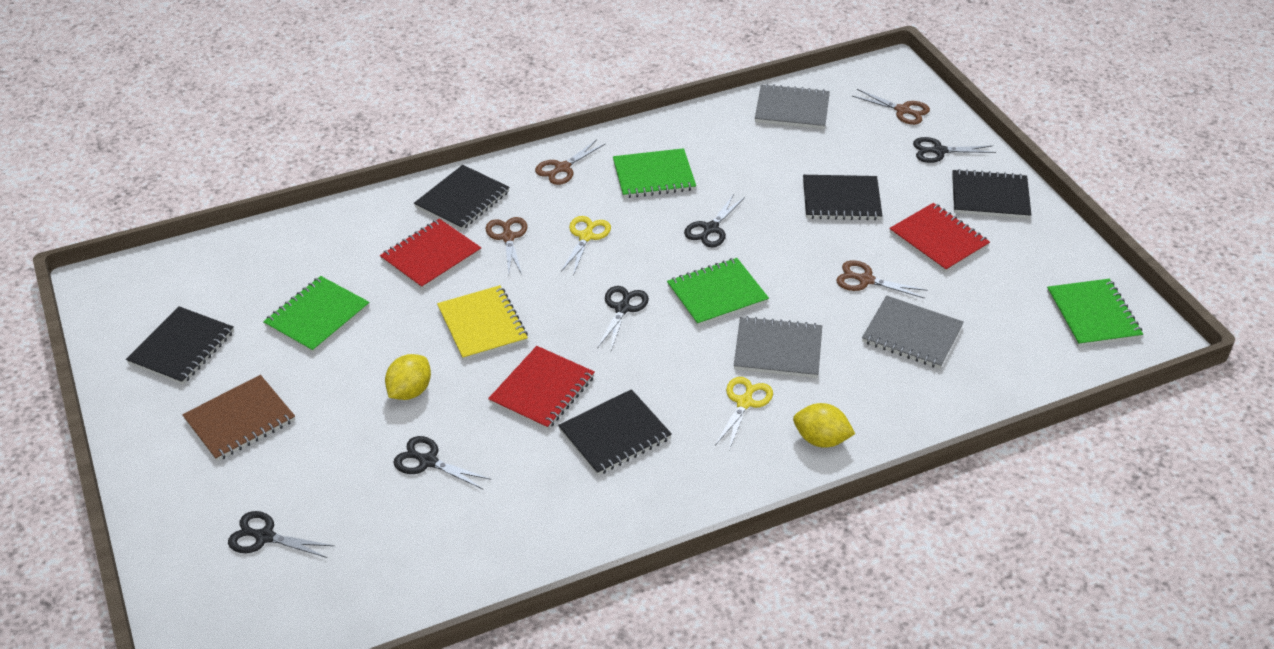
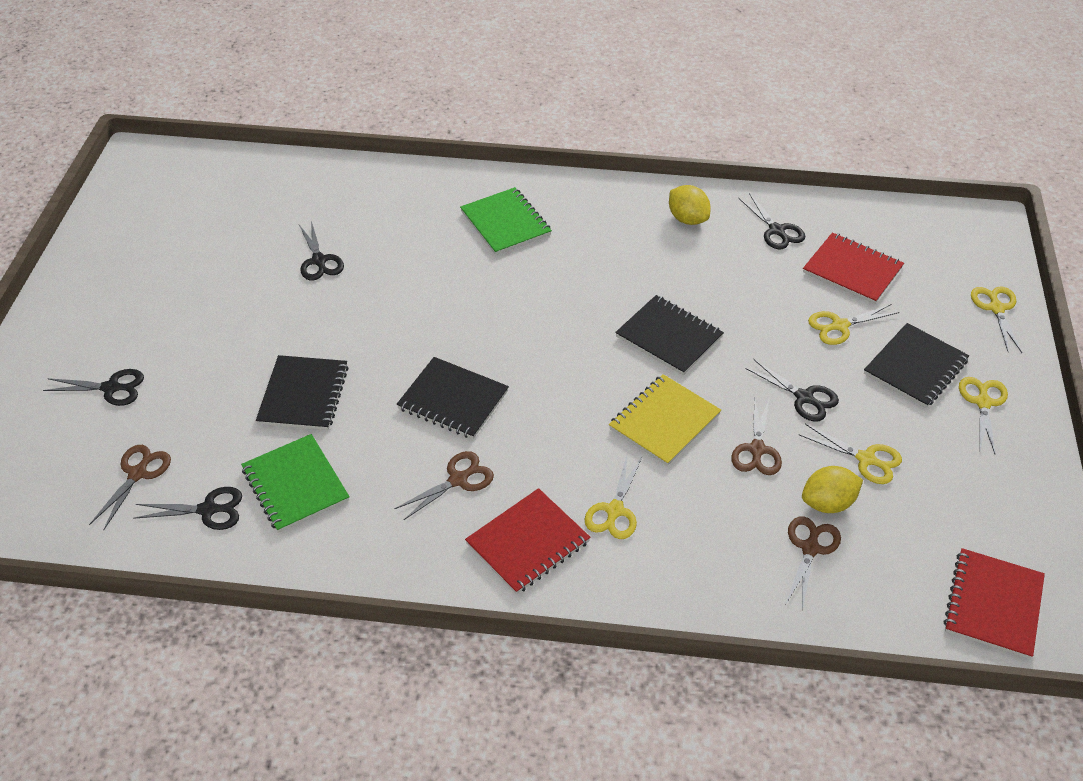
black notebook: 5 -> 4
brown notebook: 1 -> 0
green notebook: 4 -> 2
grey notebook: 3 -> 0
yellow scissors: 2 -> 5

